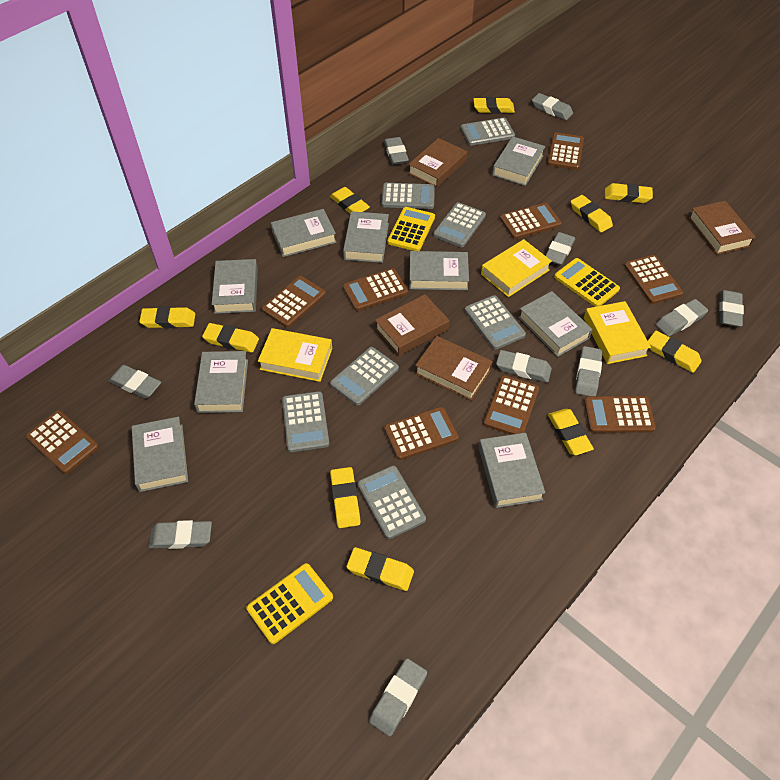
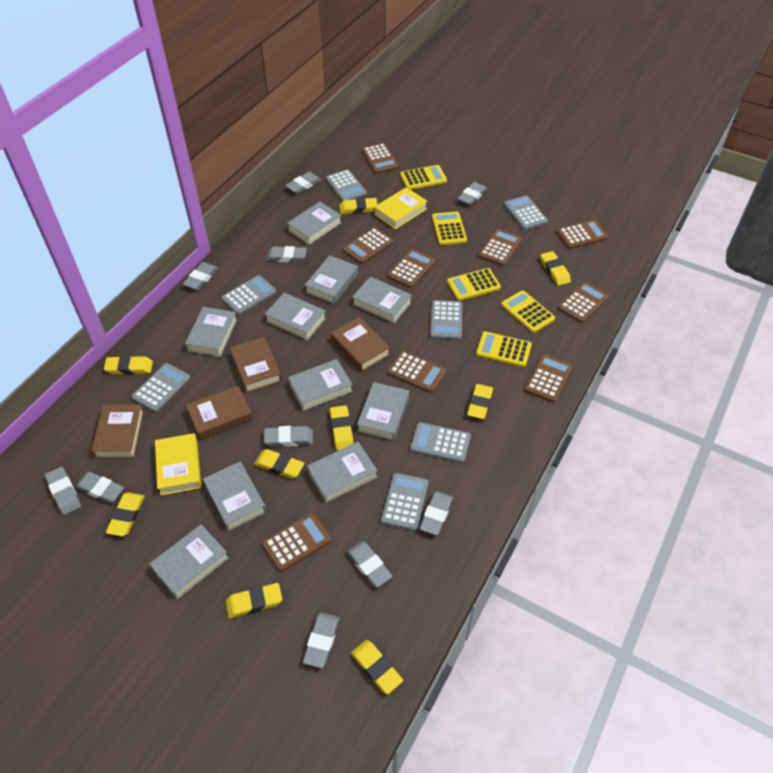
grey book: 9 -> 10
yellow book: 3 -> 2
yellow calculator: 3 -> 5
yellow eraser: 10 -> 9

